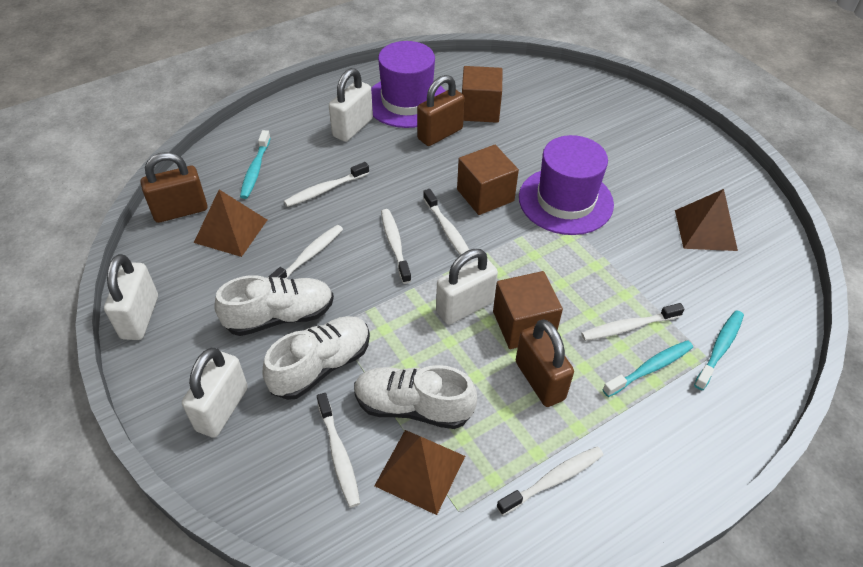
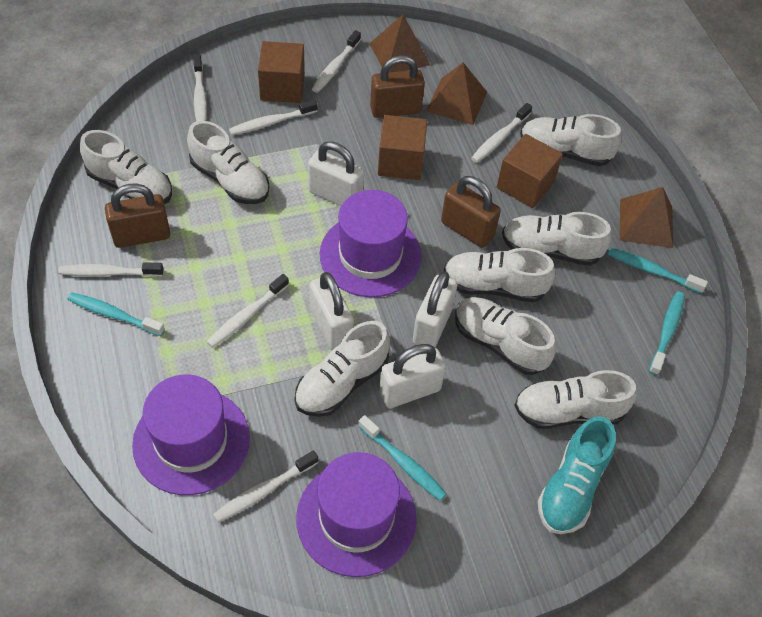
purple hat: 2 -> 3
turquoise shoe: 0 -> 1
turquoise toothbrush: 3 -> 4
white shoe: 3 -> 8

